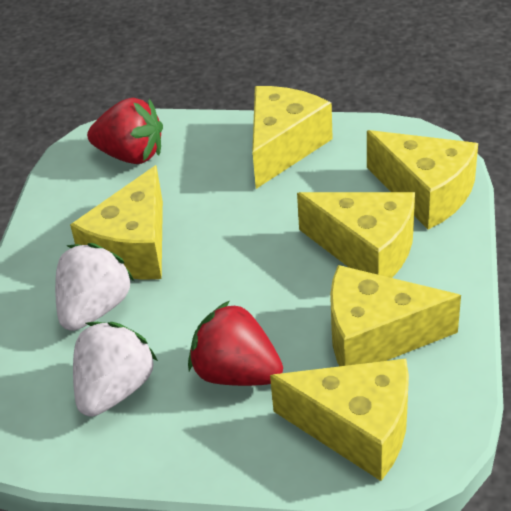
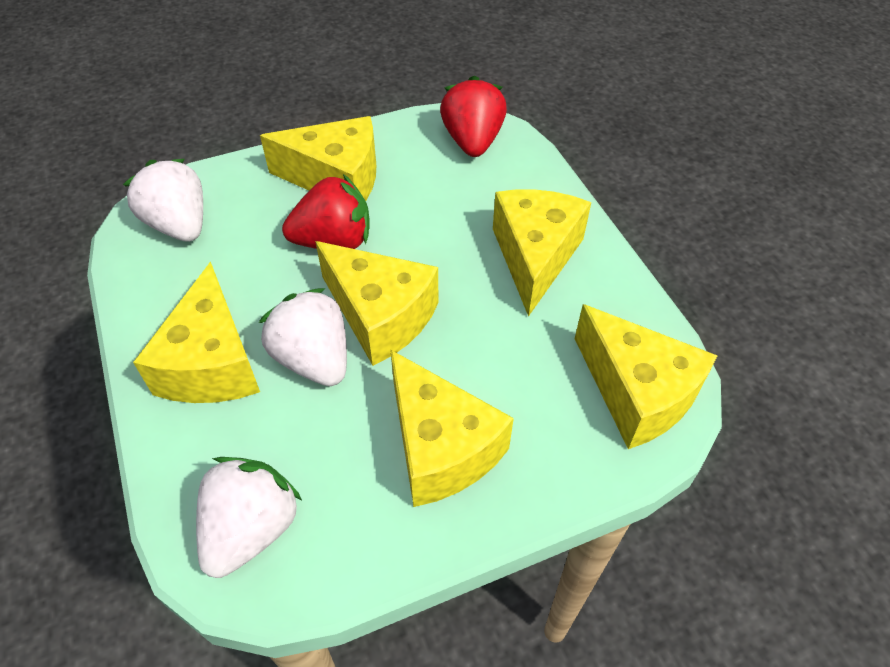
white strawberry: 2 -> 3

